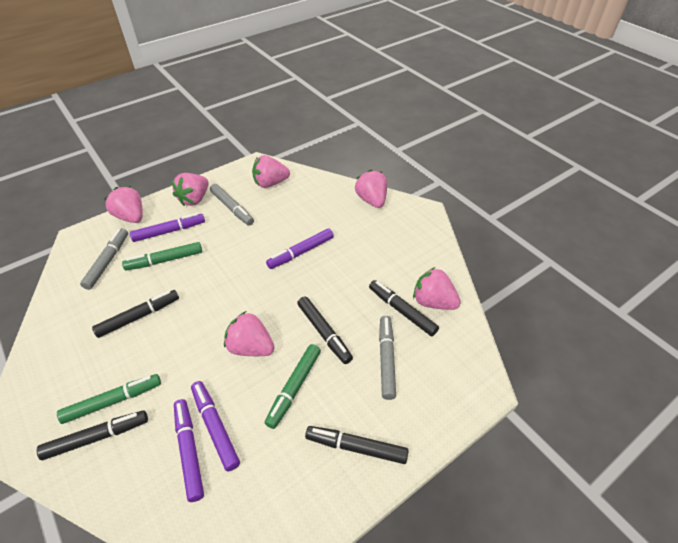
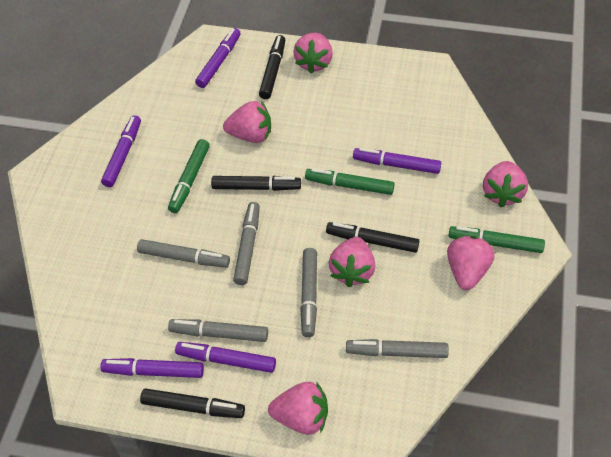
black marker: 5 -> 4
grey marker: 3 -> 5
purple marker: 4 -> 5

